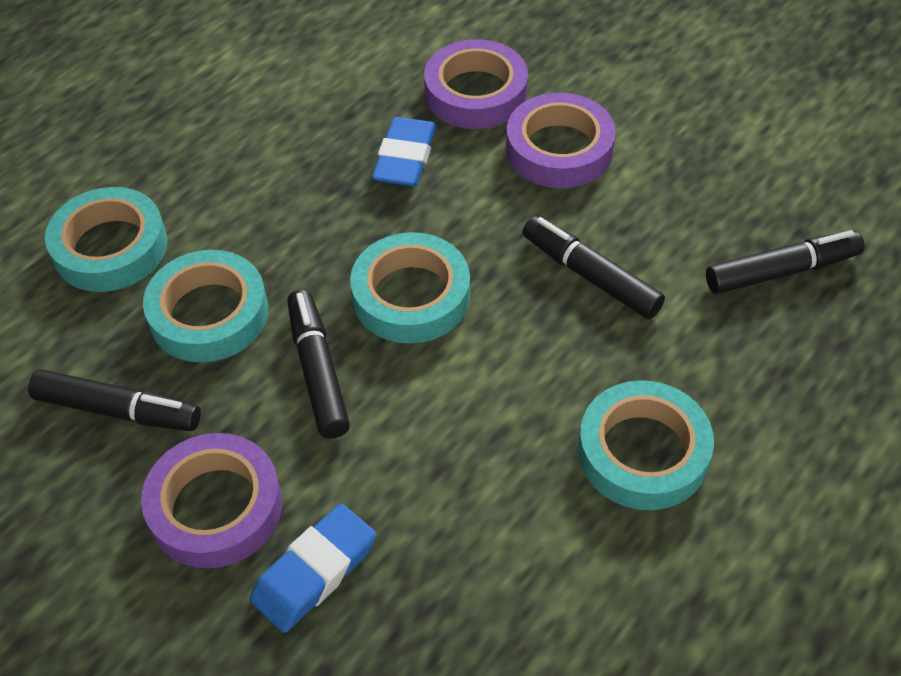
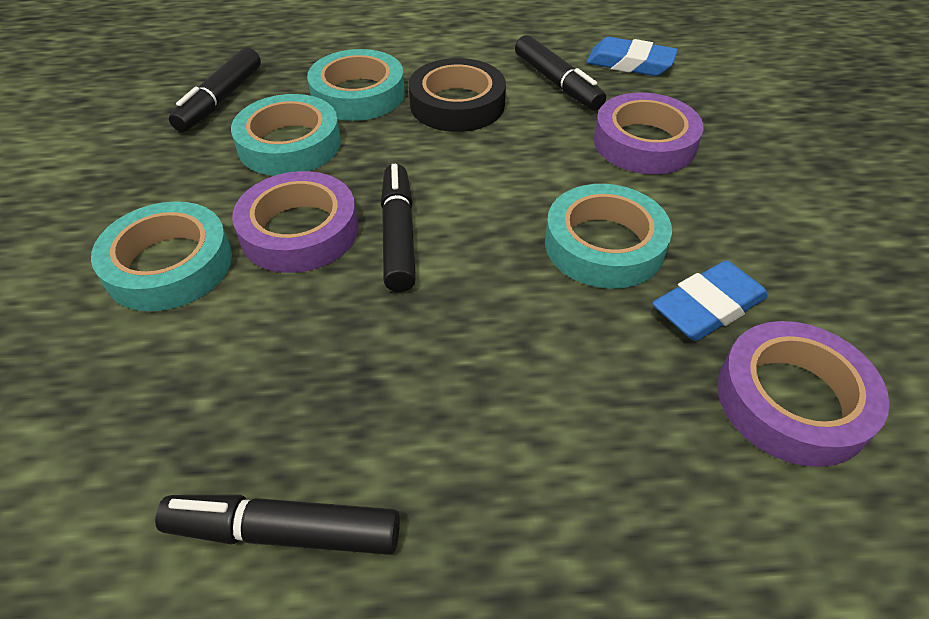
black tape: 0 -> 1

